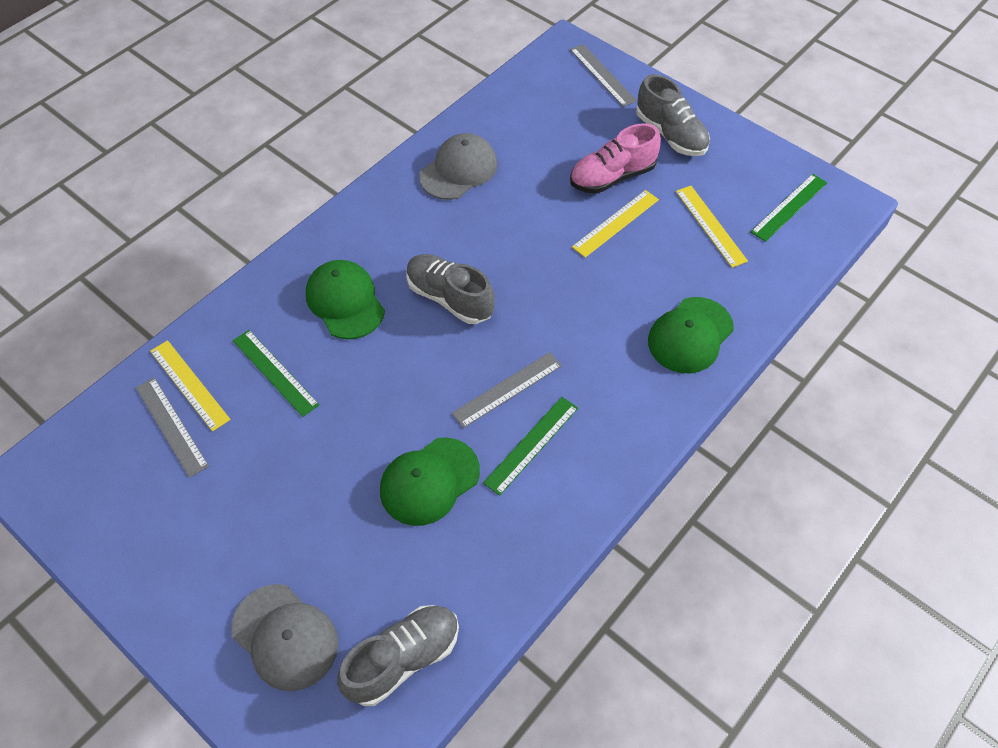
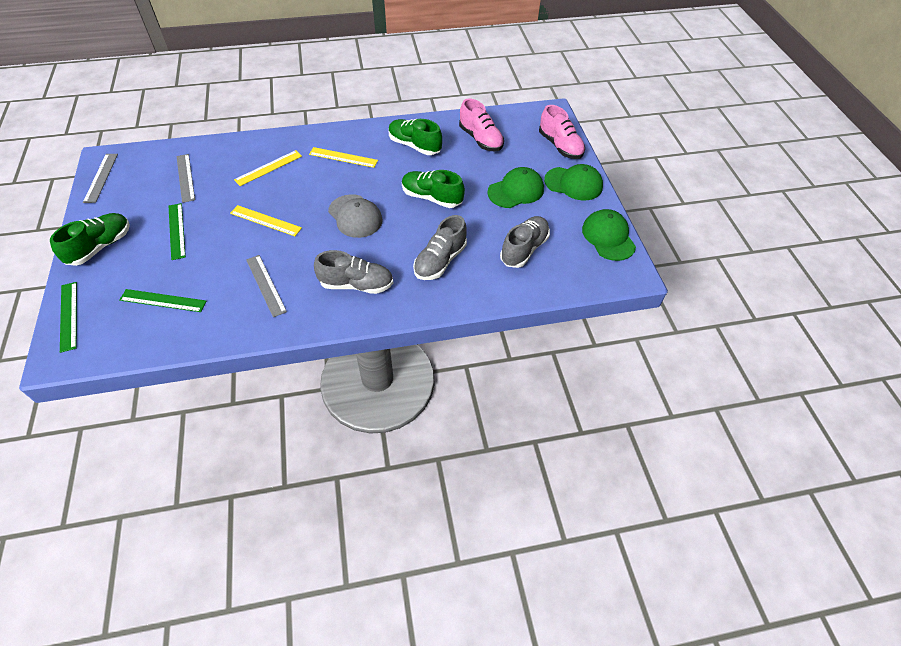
green shoe: 0 -> 3
grey cap: 2 -> 1
pink shoe: 1 -> 2

